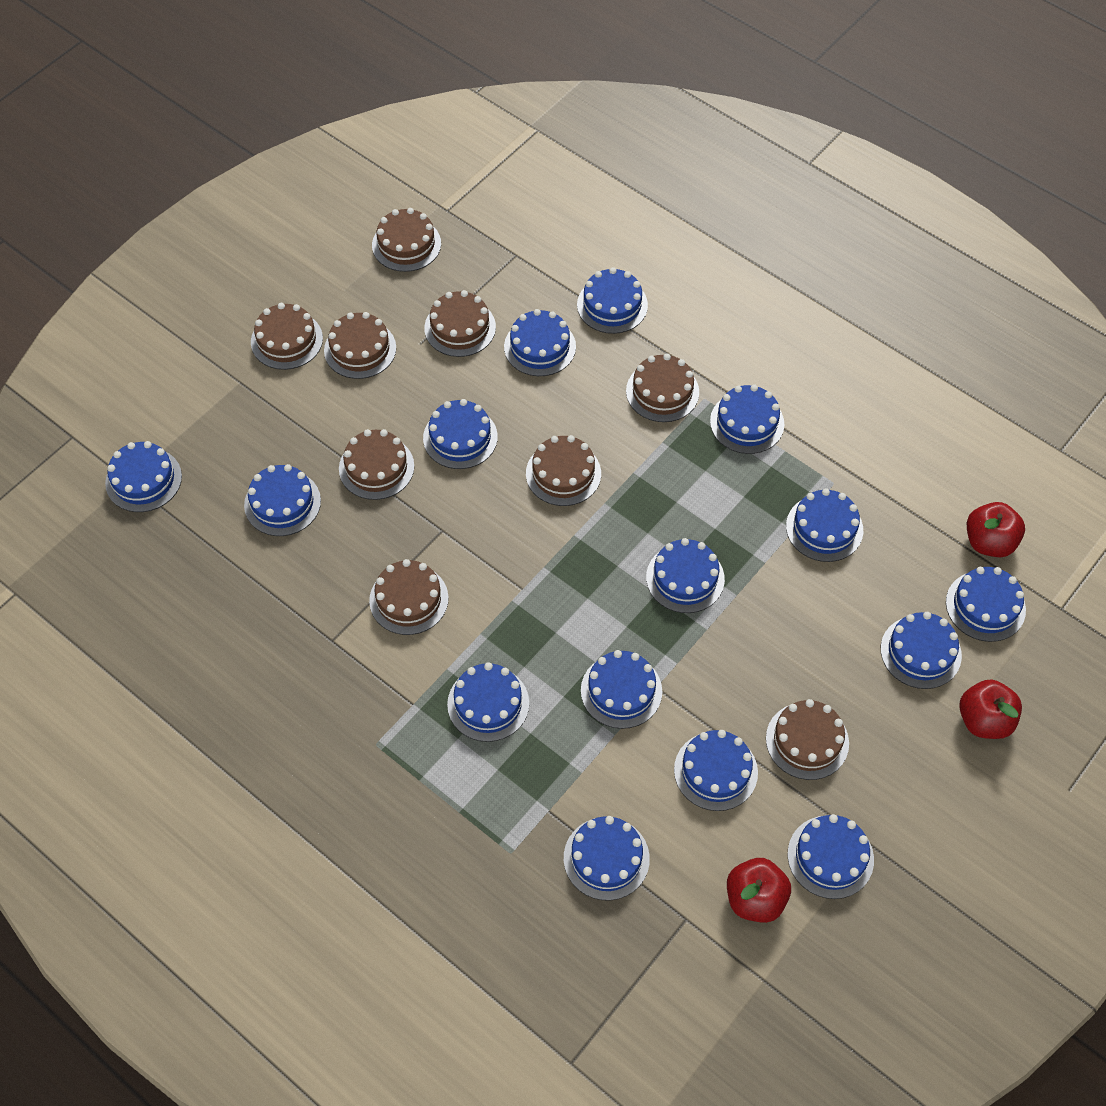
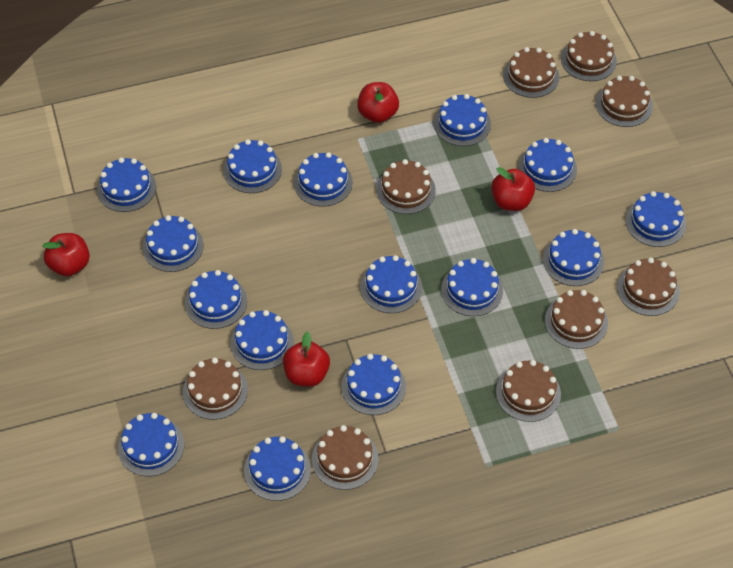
red apple: 3 -> 4

